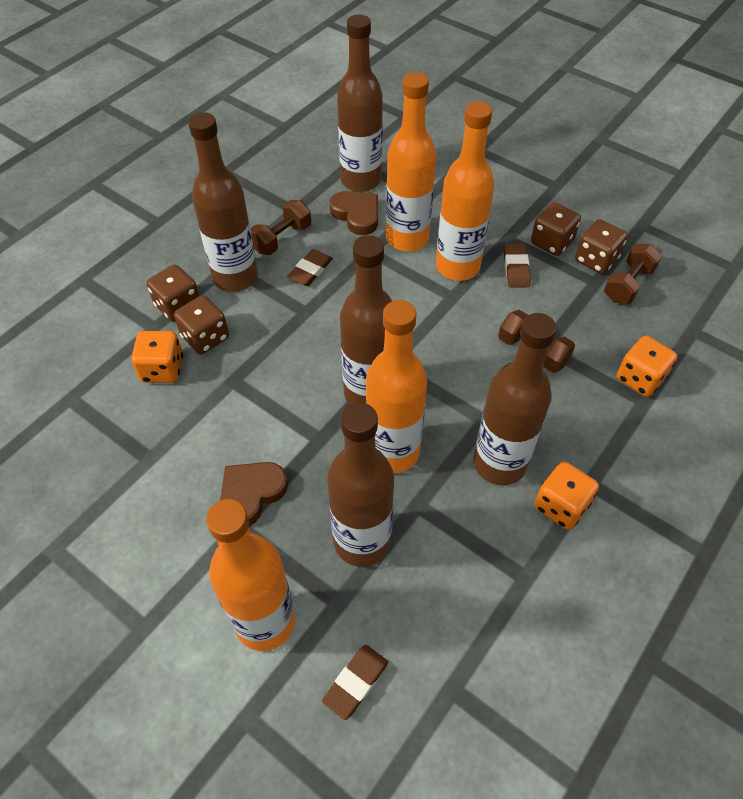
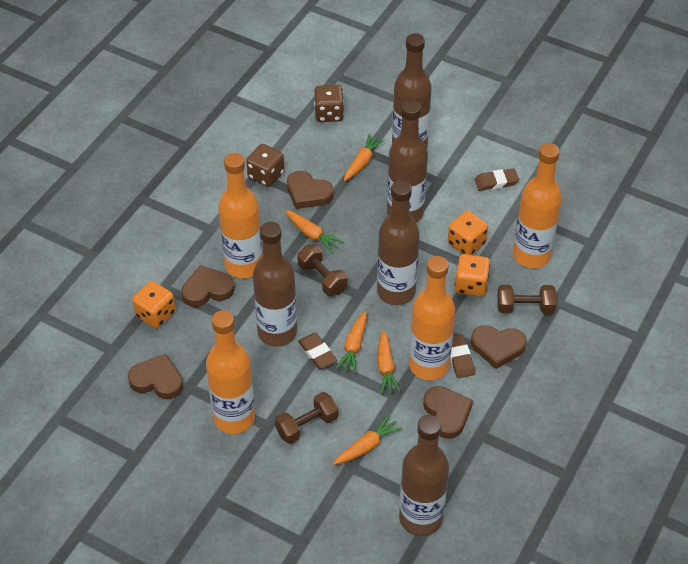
brown dice: 4 -> 2
brown heart: 2 -> 5
orange carrot: 0 -> 5

